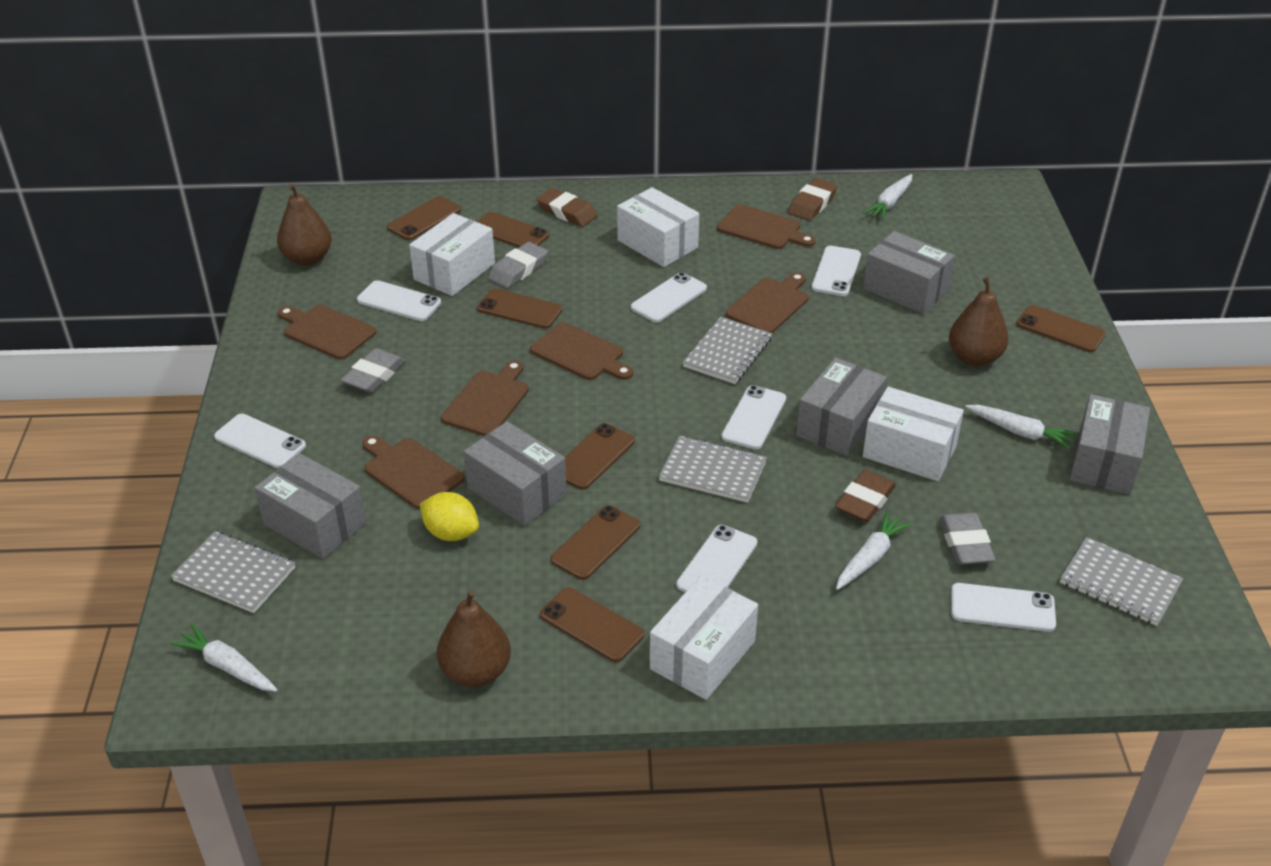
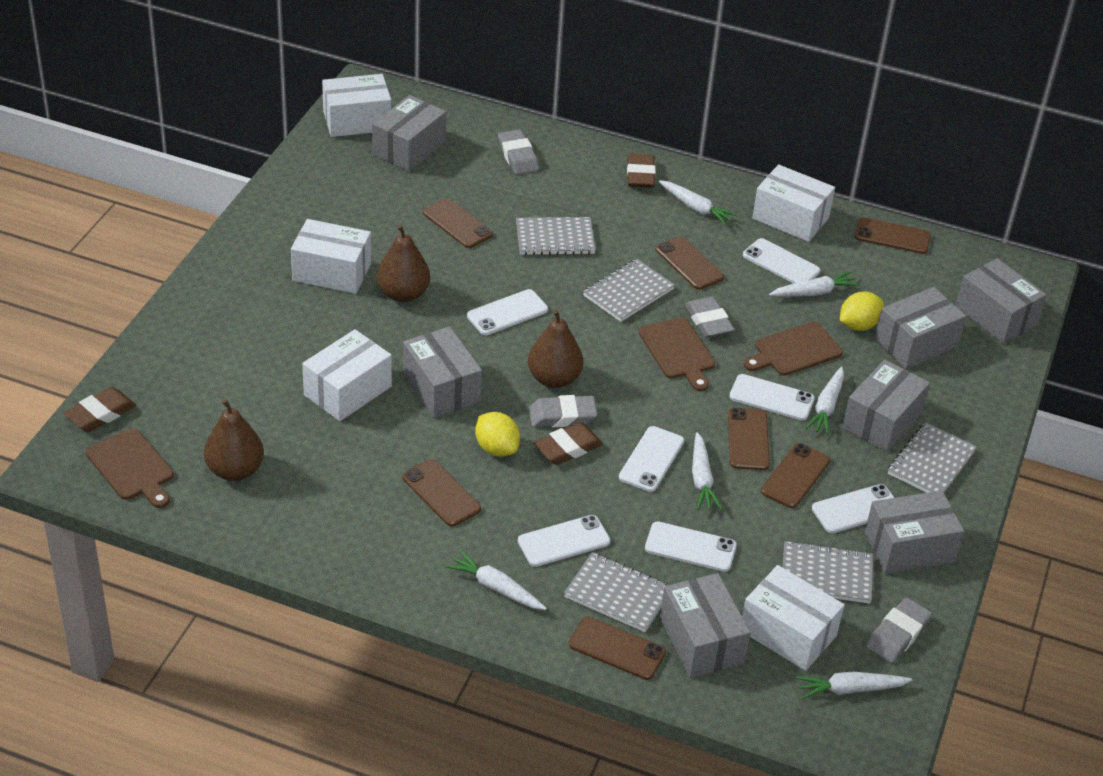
brown cutting board: 6 -> 3
grey box: 5 -> 7
grey eraser: 3 -> 4
grey notebook: 4 -> 5
white box: 4 -> 5
white carrot: 4 -> 6
yellow lemon: 1 -> 2

